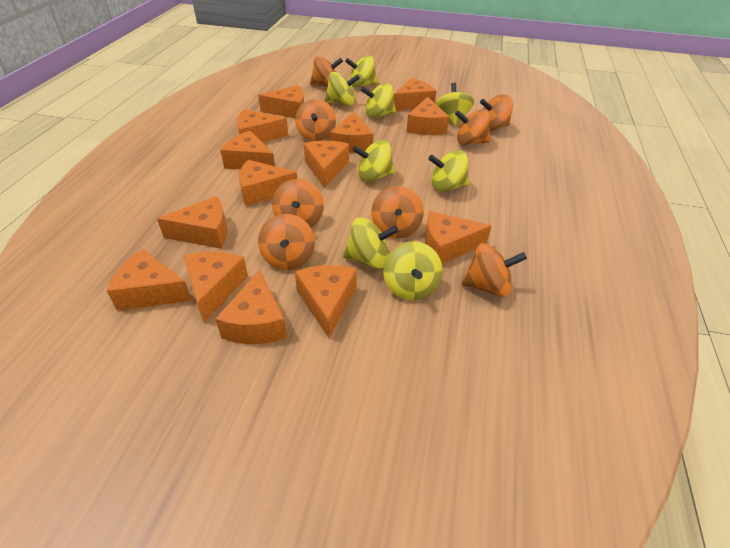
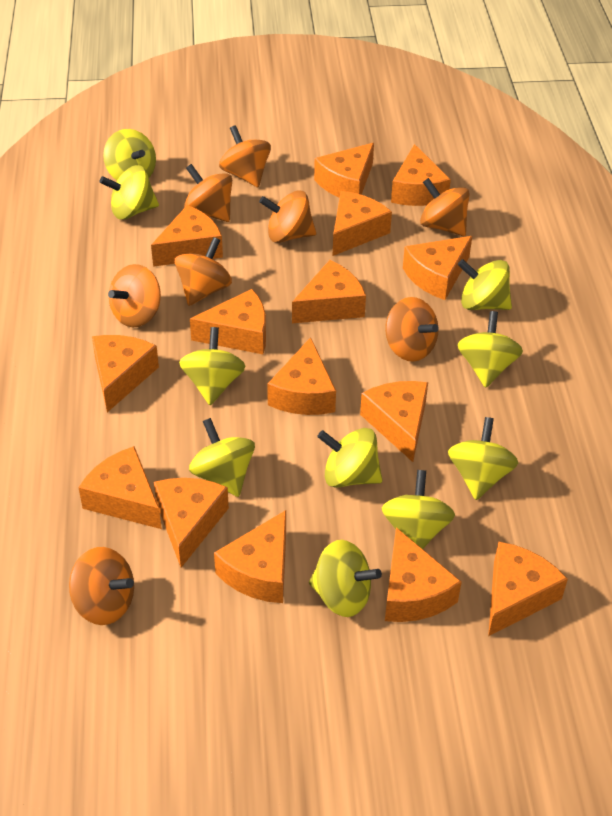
orange cheese: 14 -> 15
yellow spinning top: 8 -> 10

